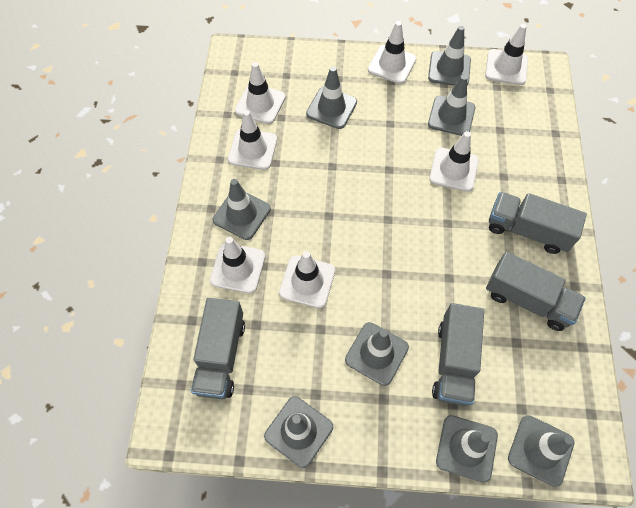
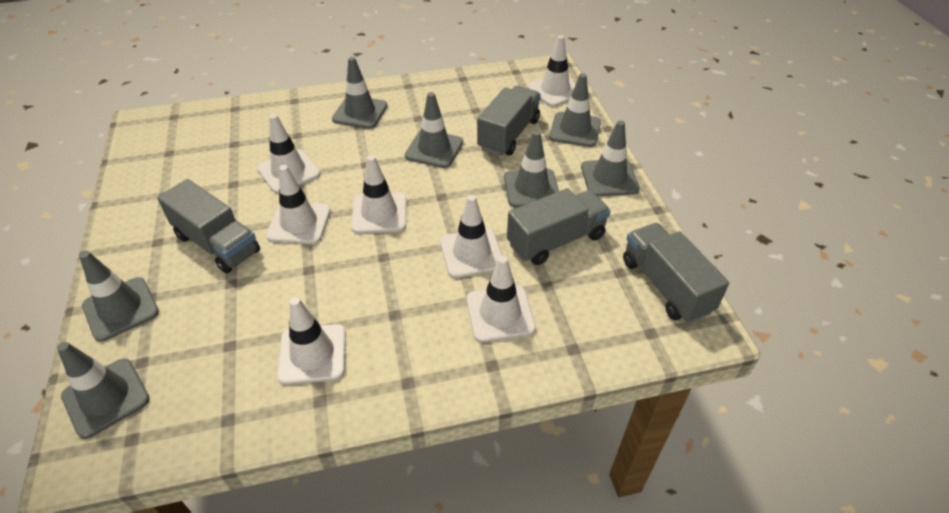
grey traffic cone: 8 -> 7

